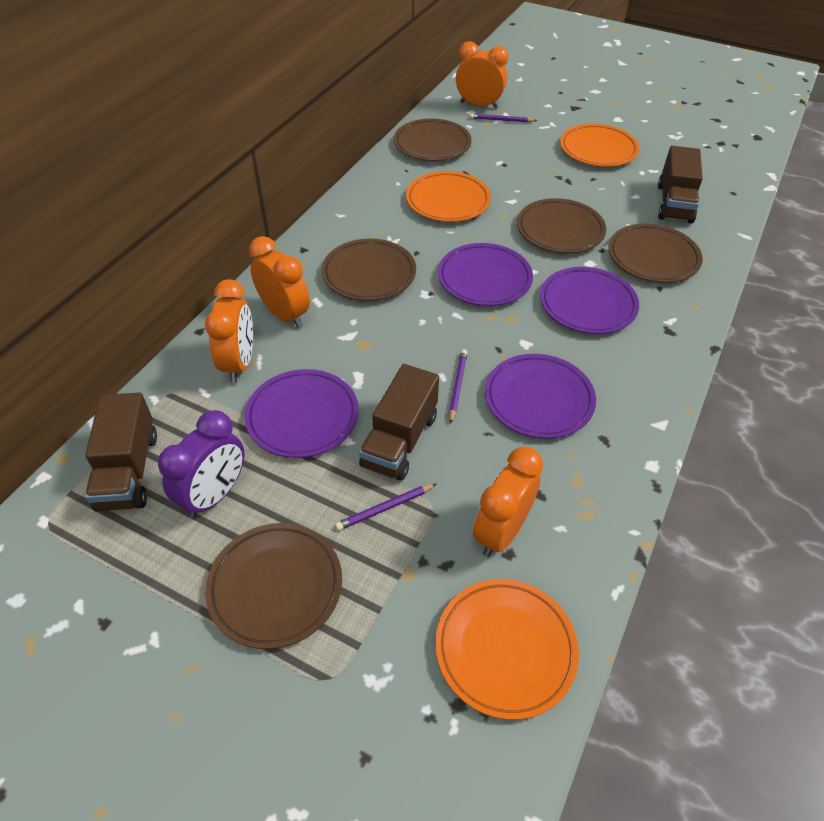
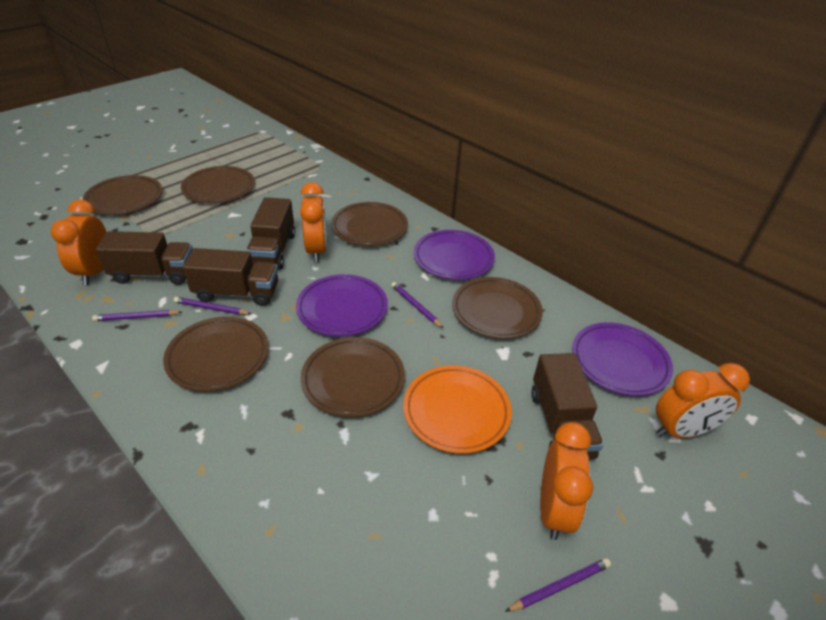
brown plate: 5 -> 6
brown truck: 3 -> 4
orange plate: 3 -> 1
purple clock: 1 -> 0
purple pencil: 3 -> 4
purple plate: 4 -> 3

